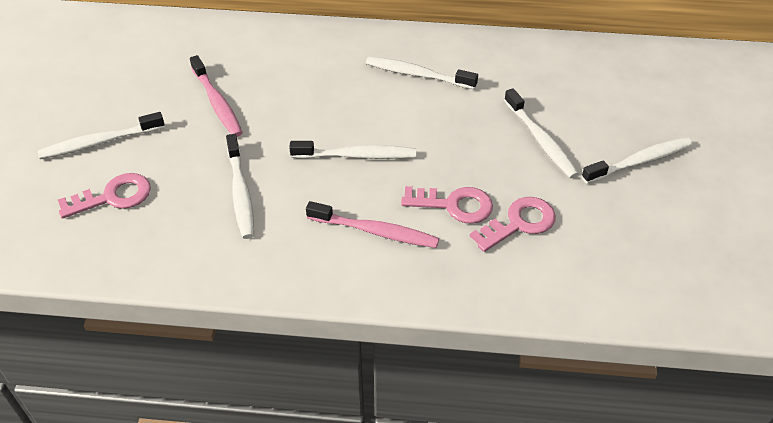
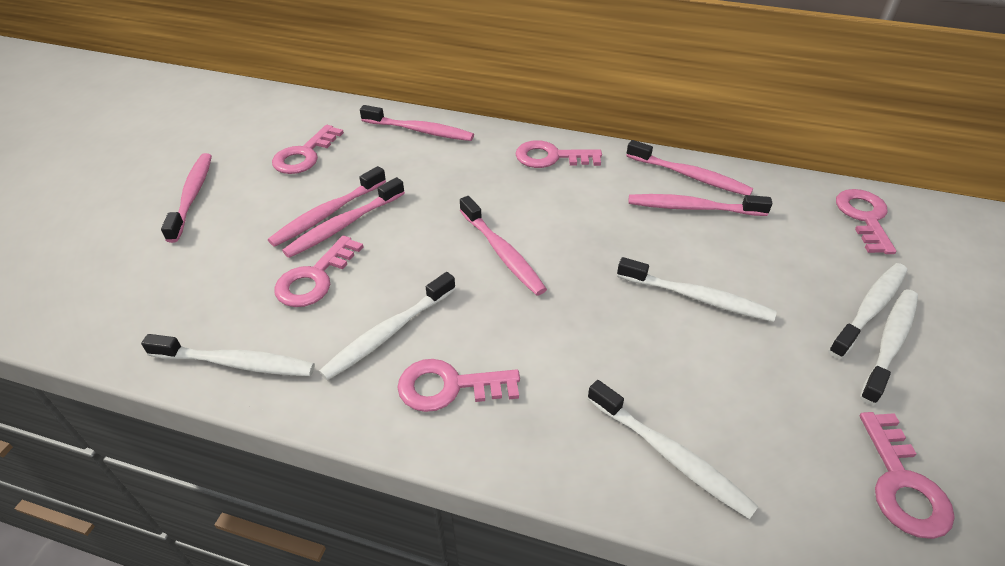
pink key: 3 -> 6
pink toothbrush: 2 -> 7

